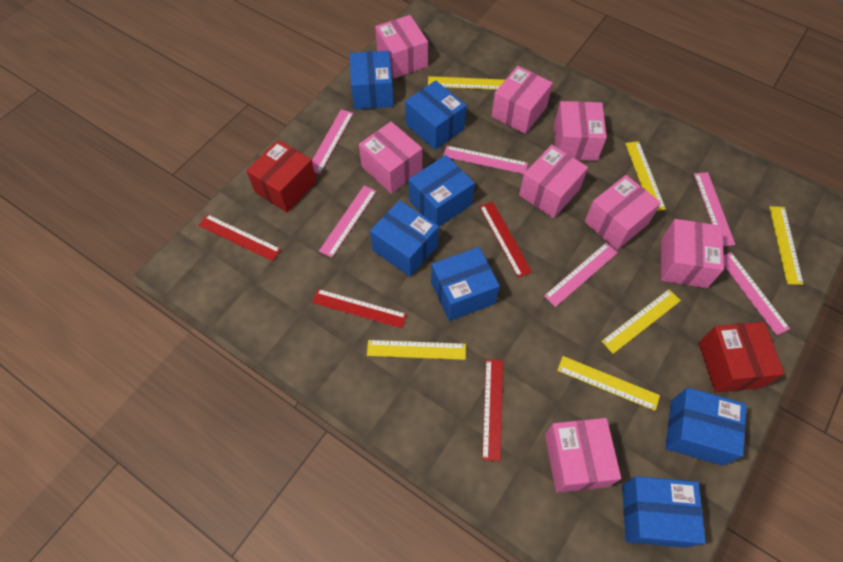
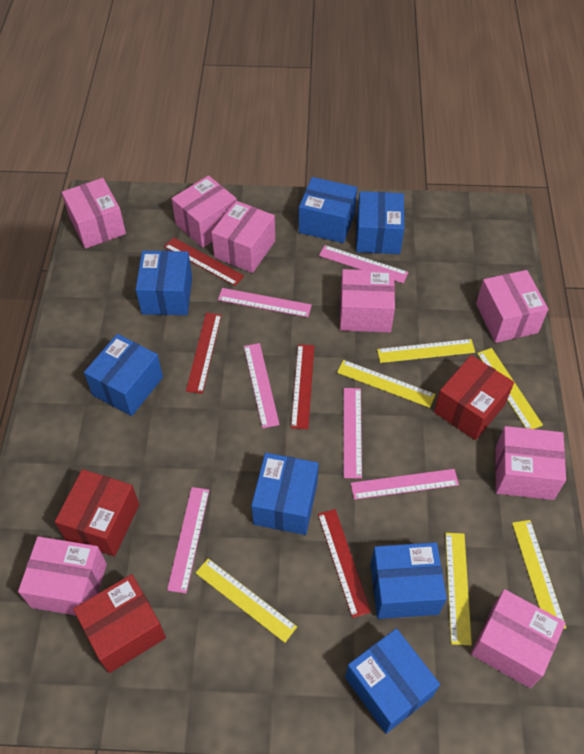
red box: 2 -> 3

